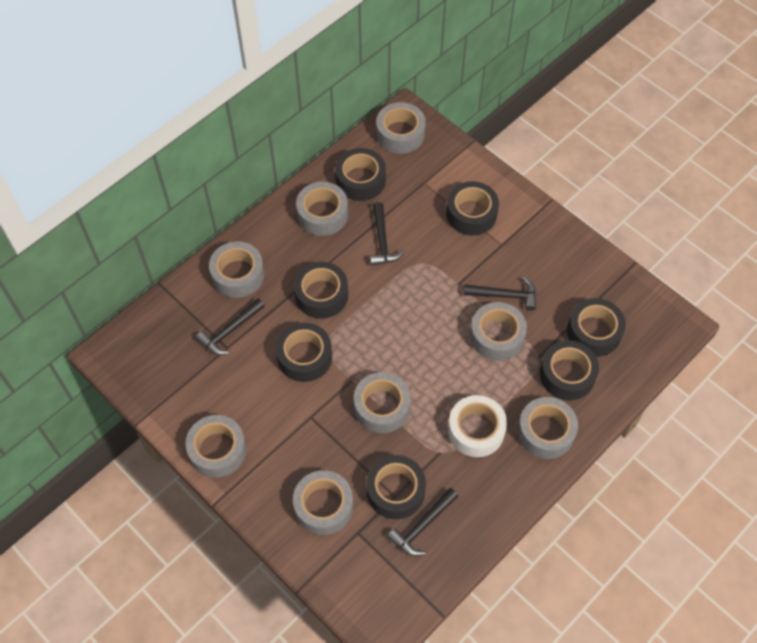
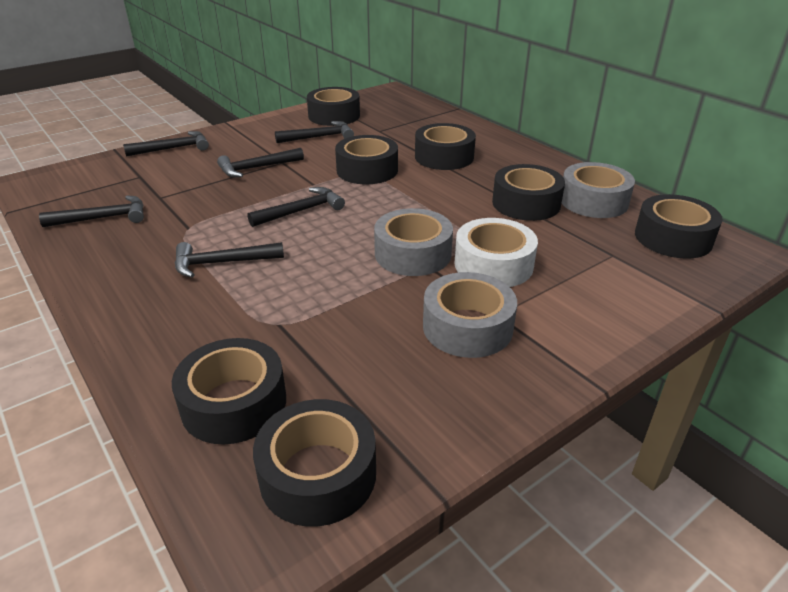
black hammer: 4 -> 6
grey tape: 8 -> 3

